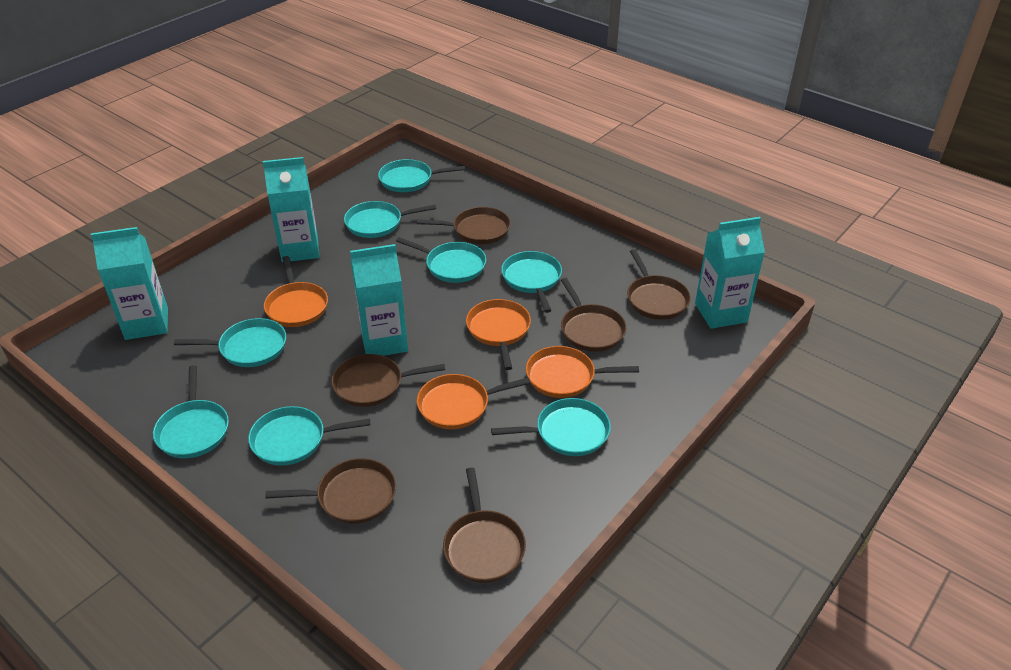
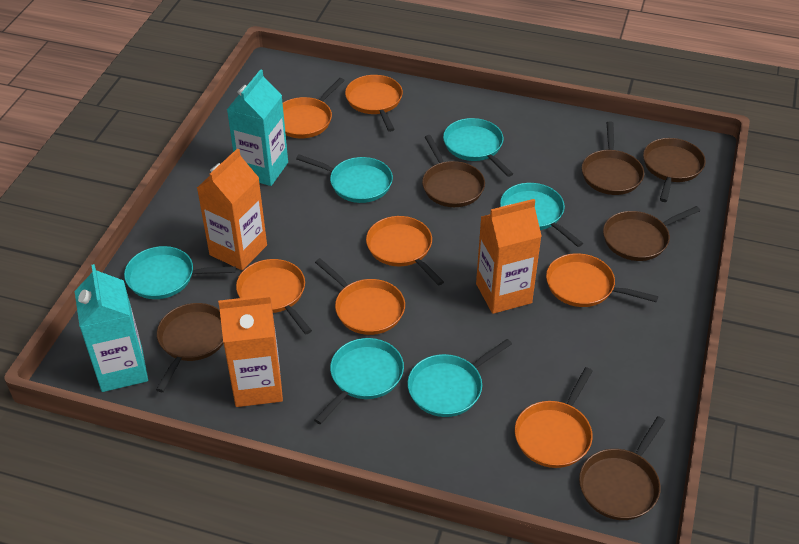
orange carton: 0 -> 3
orange pan: 4 -> 7
turquoise carton: 4 -> 2
turquoise pan: 8 -> 6

